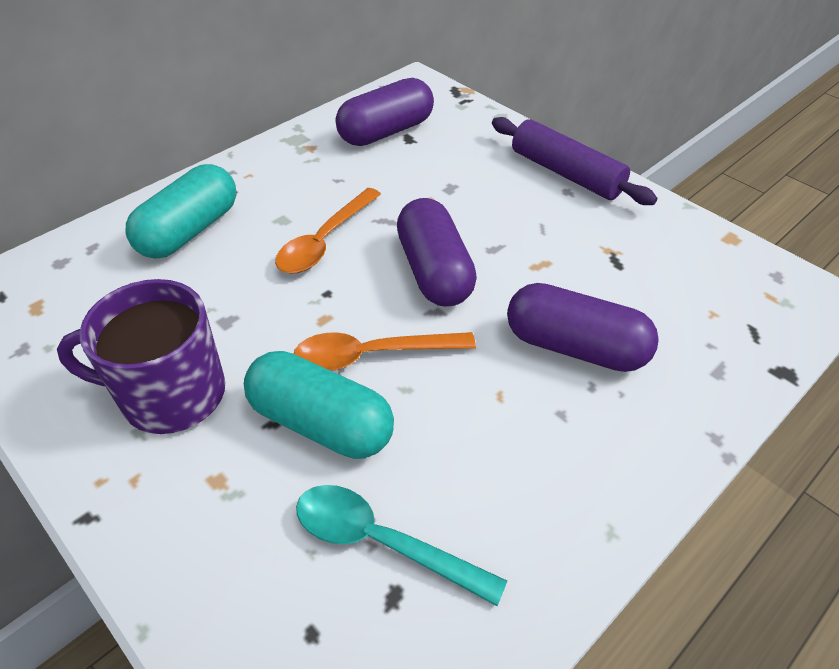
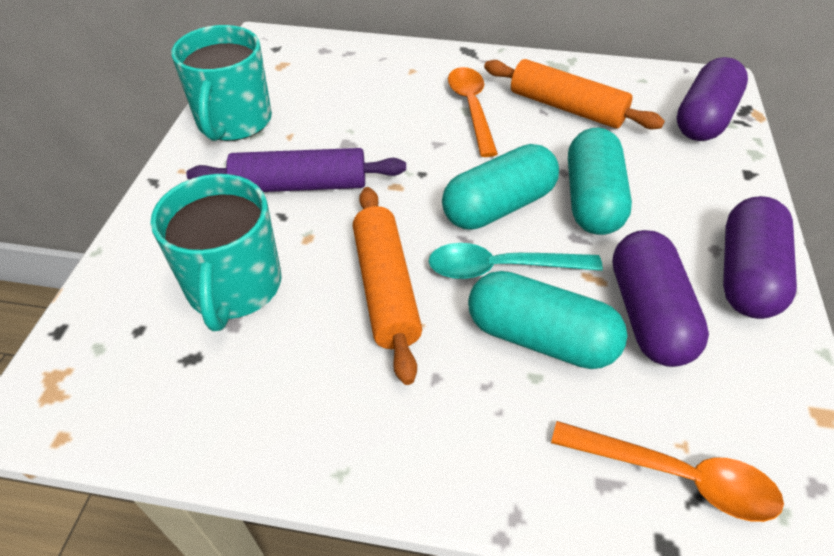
orange rolling pin: 0 -> 2
purple mug: 1 -> 0
turquoise capsule: 2 -> 3
turquoise mug: 0 -> 2

